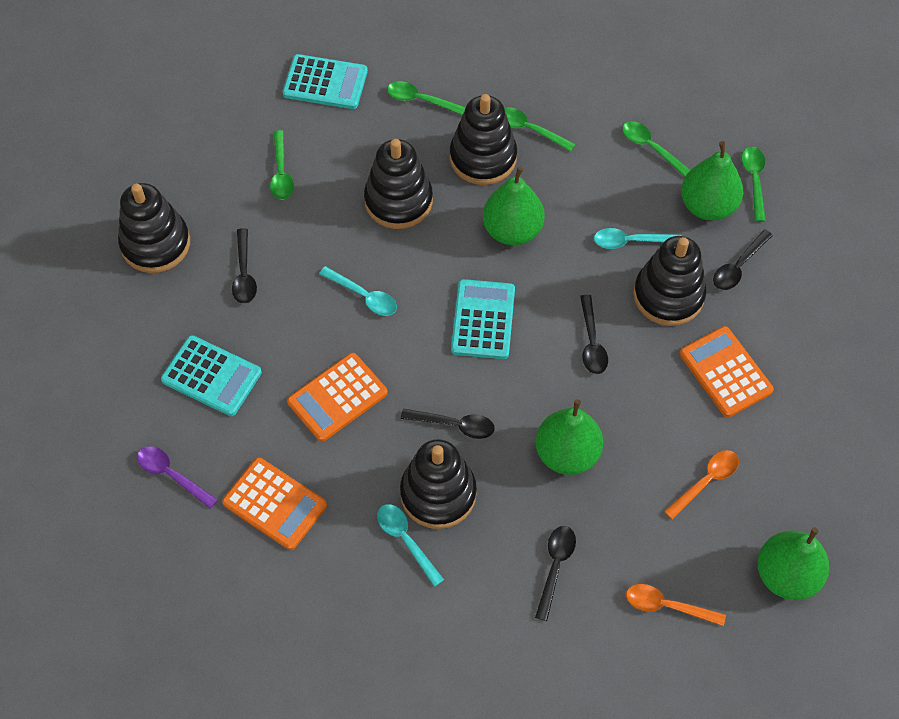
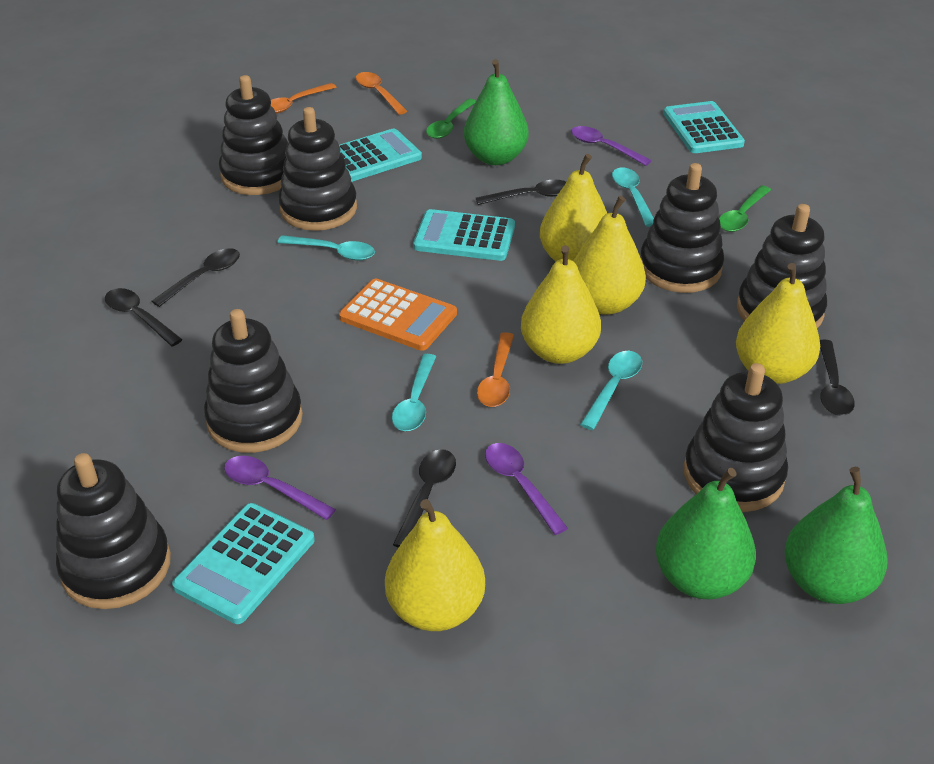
black stacking toy: 5 -> 7
green pear: 4 -> 3
green spoon: 5 -> 2
orange calculator: 3 -> 1
orange spoon: 2 -> 3
purple spoon: 1 -> 3
turquoise calculator: 3 -> 4
turquoise spoon: 3 -> 4
yellow pear: 0 -> 5

